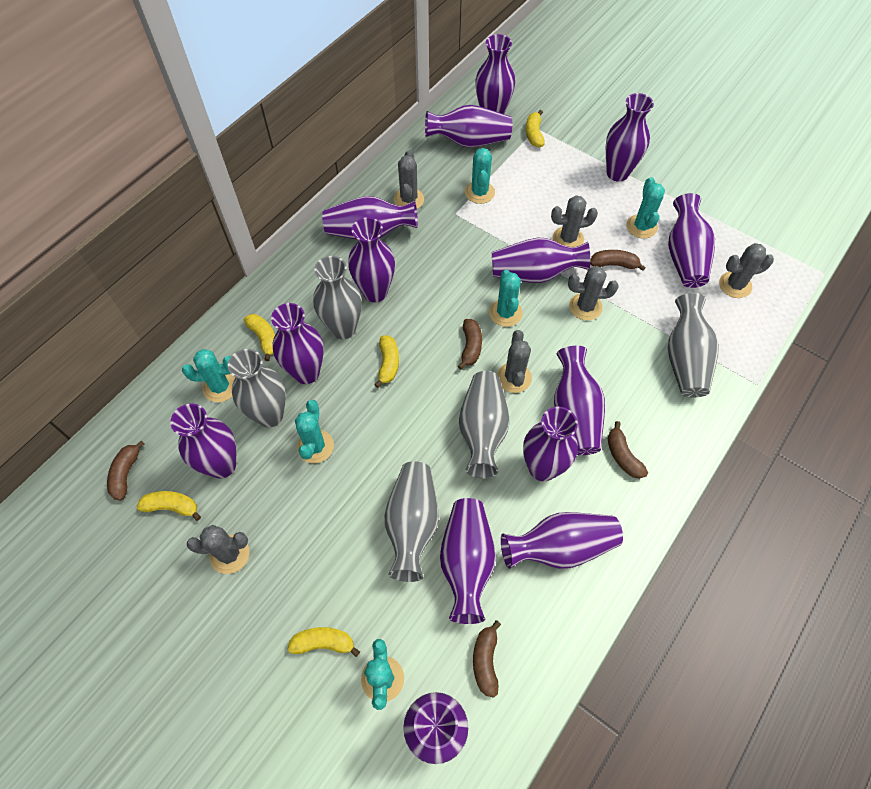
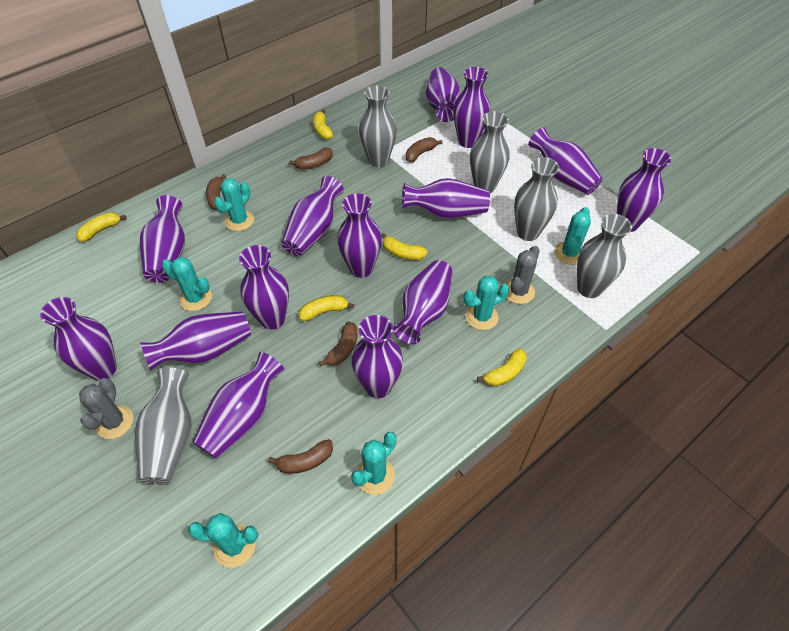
grey cactus: 6 -> 2

